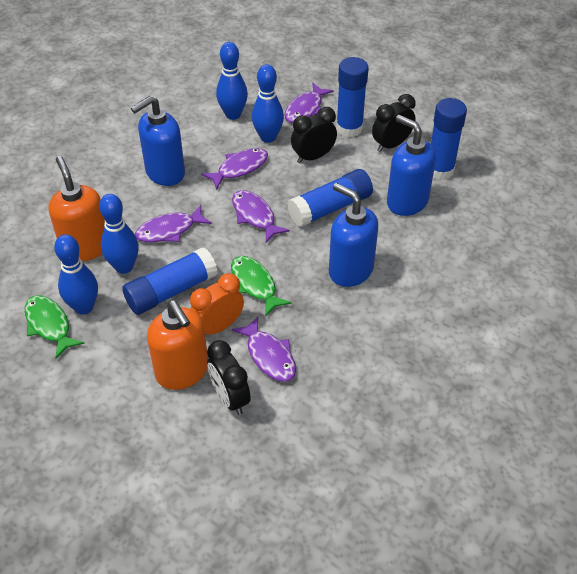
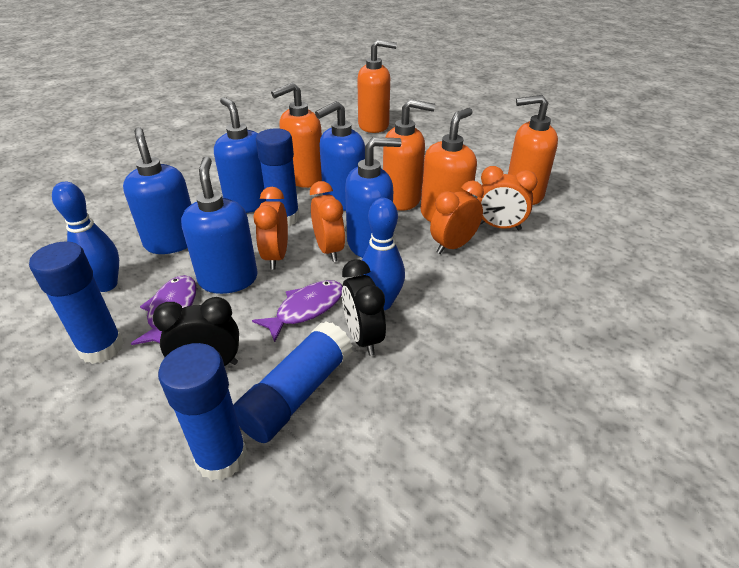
black clock: 3 -> 2
blue bowling pin: 4 -> 2
blue soap dispenser: 3 -> 5
green fish: 2 -> 0
orange clock: 1 -> 4
orange soap dispenser: 2 -> 5
purple fish: 5 -> 2

